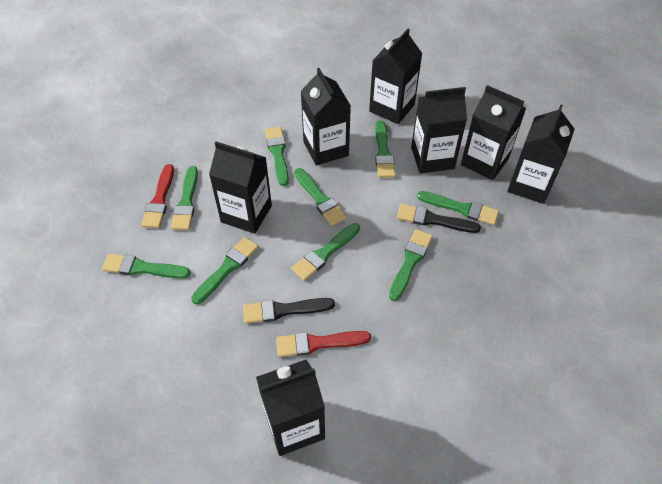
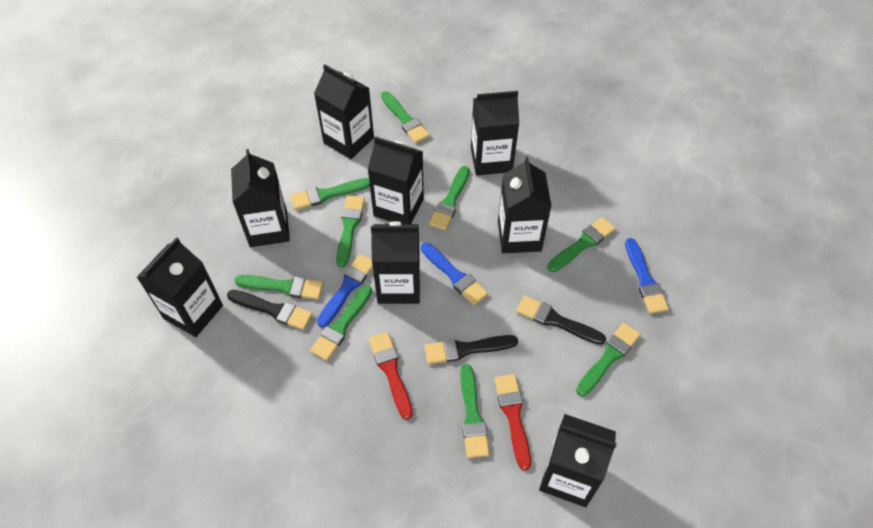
black brush: 2 -> 3
black carton: 7 -> 8
blue brush: 0 -> 3

